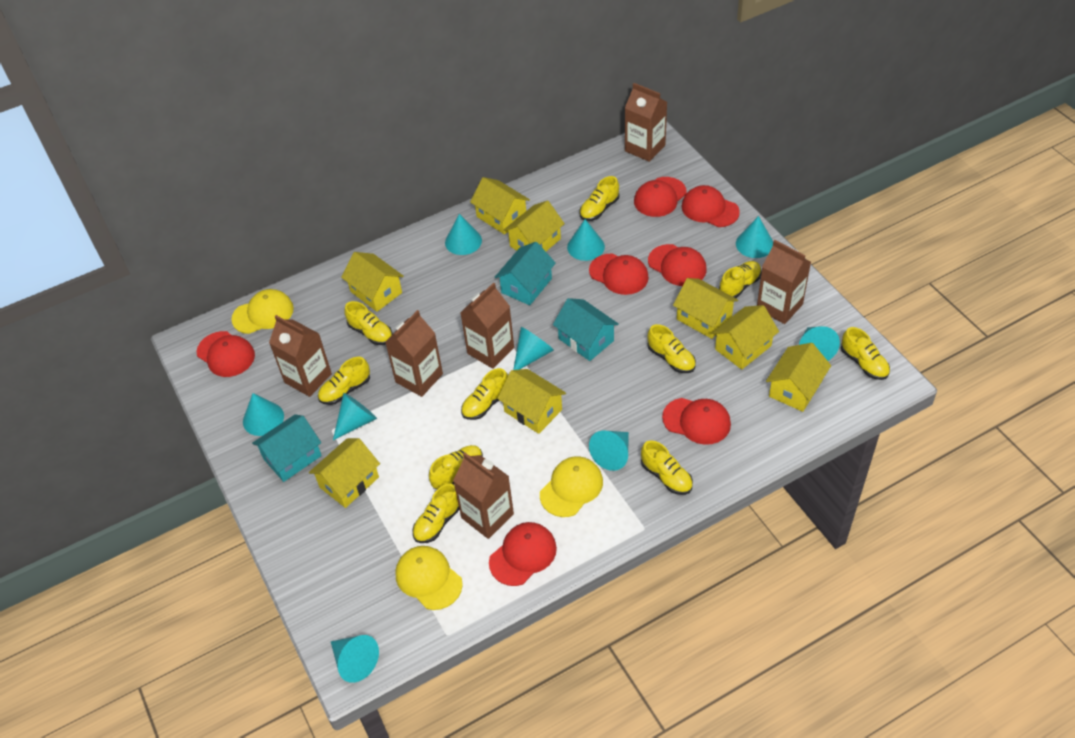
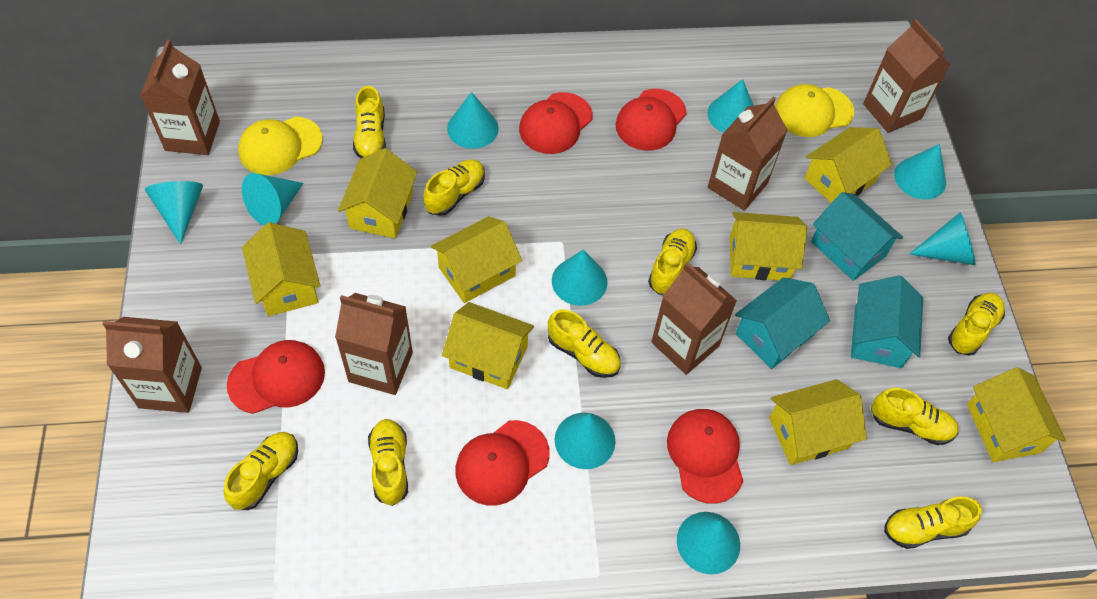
red cap: 7 -> 5
yellow cap: 3 -> 2
yellow shoe: 10 -> 9

